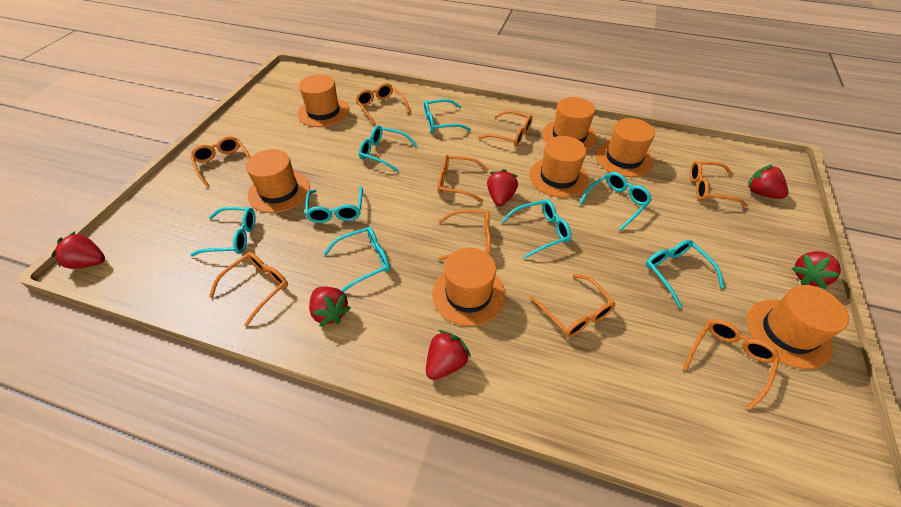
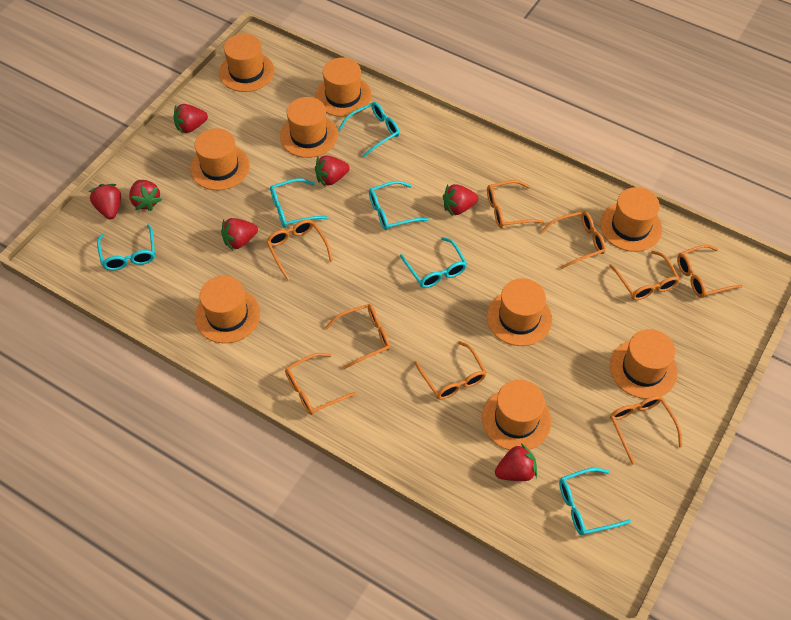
orange hat: 7 -> 9
red strawberry: 6 -> 7
turquoise glasses: 8 -> 6

